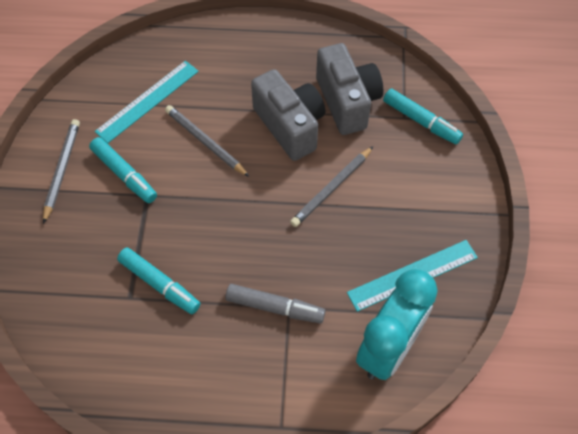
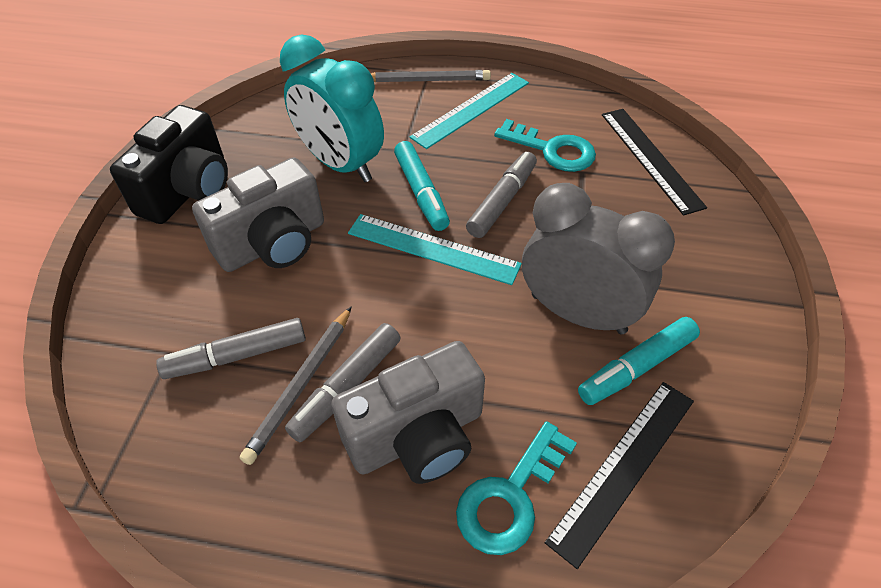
black camera: 0 -> 1
black ruler: 0 -> 2
grey clock: 0 -> 1
grey marker: 1 -> 3
grey pencil: 3 -> 2
turquoise key: 0 -> 2
turquoise marker: 3 -> 2

